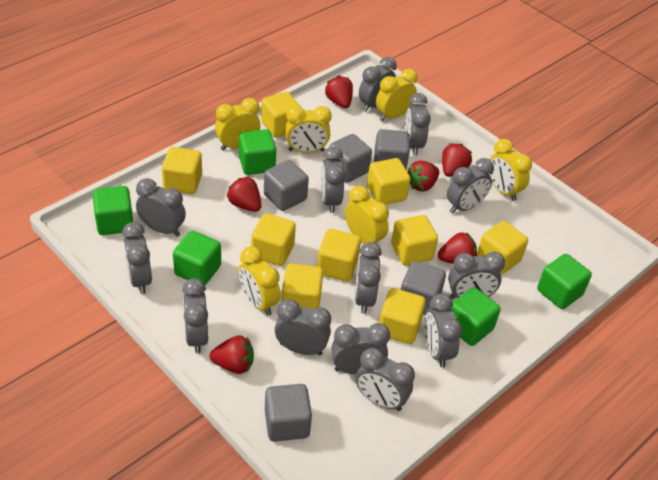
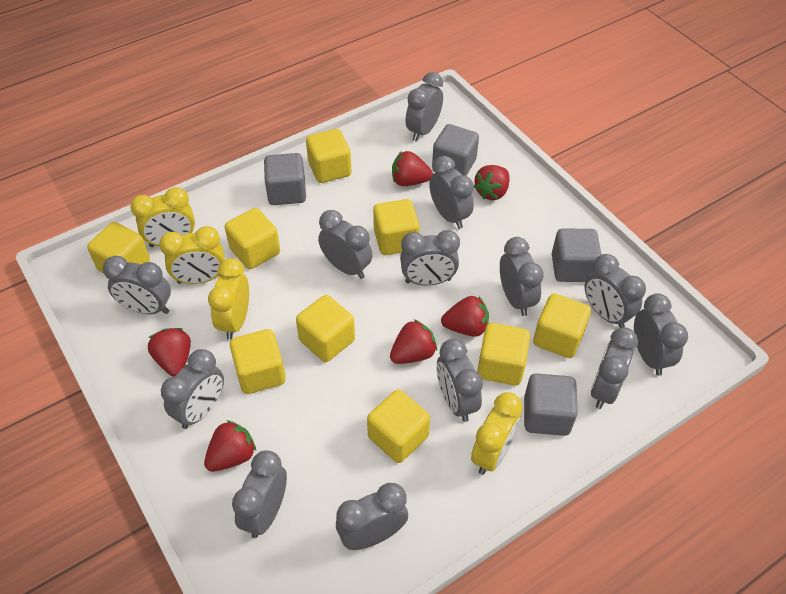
green cube: 5 -> 0
grey cube: 5 -> 4
yellow clock: 6 -> 4

